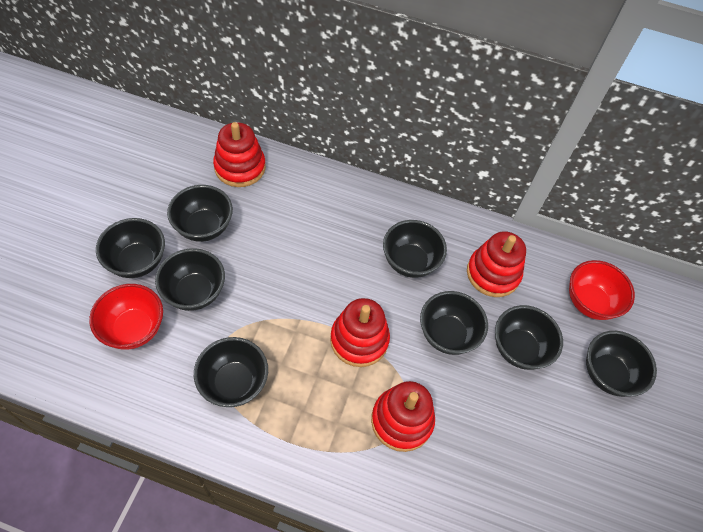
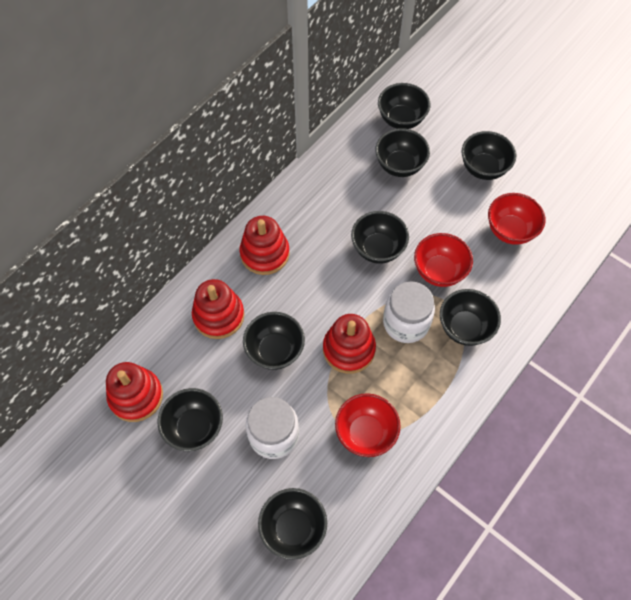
red bowl: 2 -> 3
white jar: 0 -> 2

